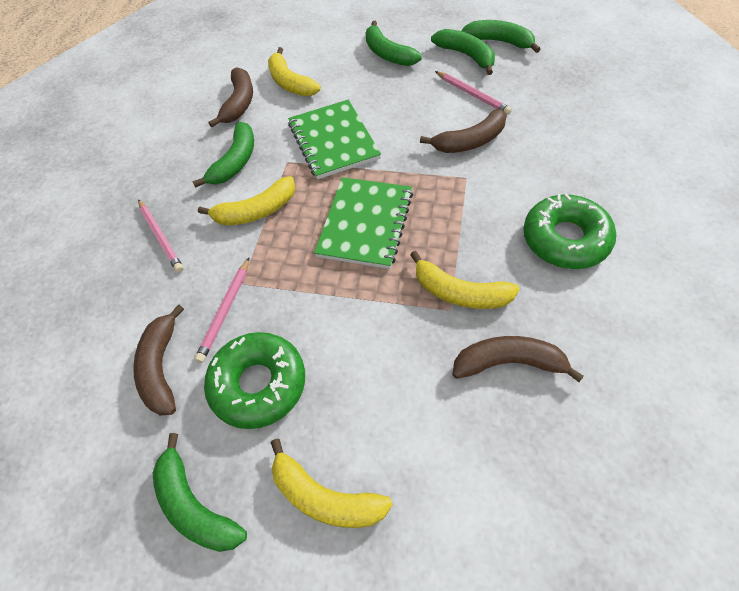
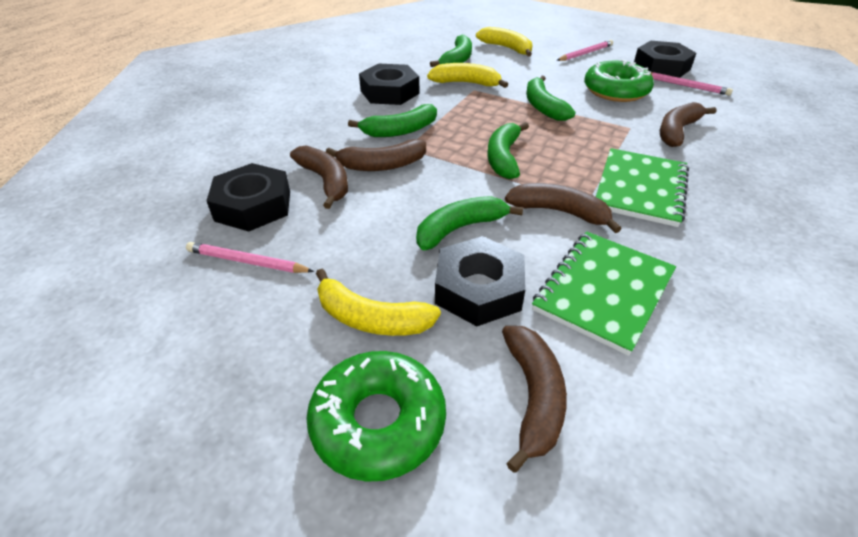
black nut: 0 -> 4
brown banana: 4 -> 5
yellow banana: 4 -> 3

